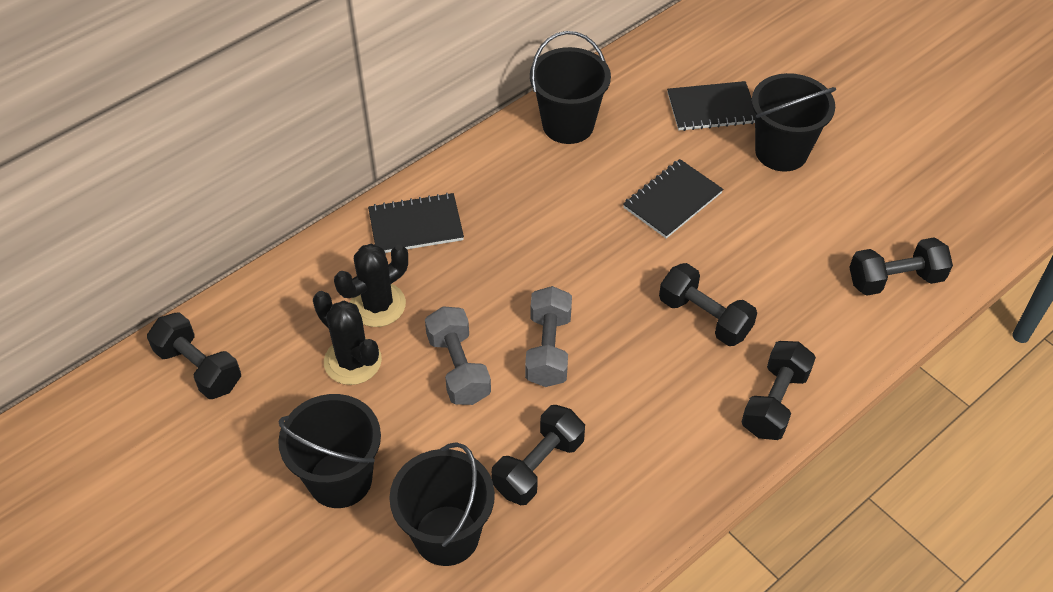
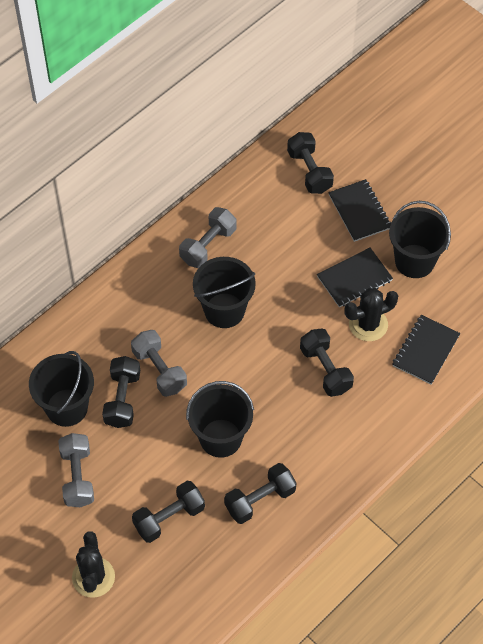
grey dumbbell: 2 -> 3

